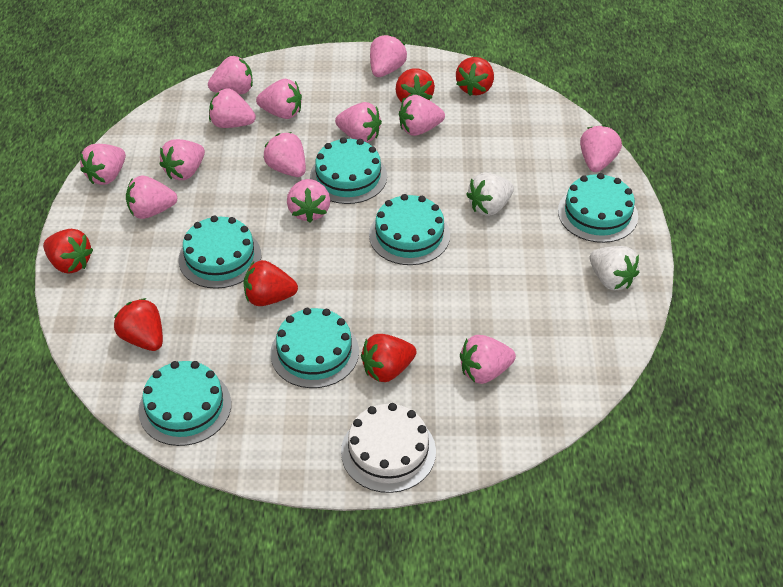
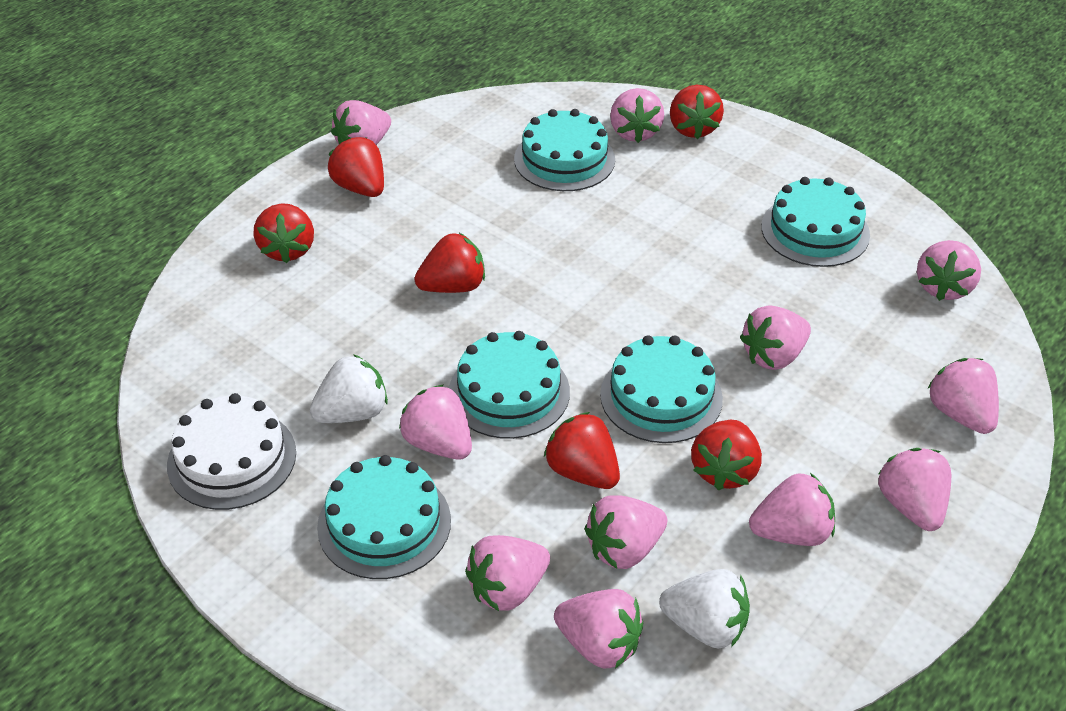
pink strawberry: 13 -> 11
turquoise cake: 6 -> 5

